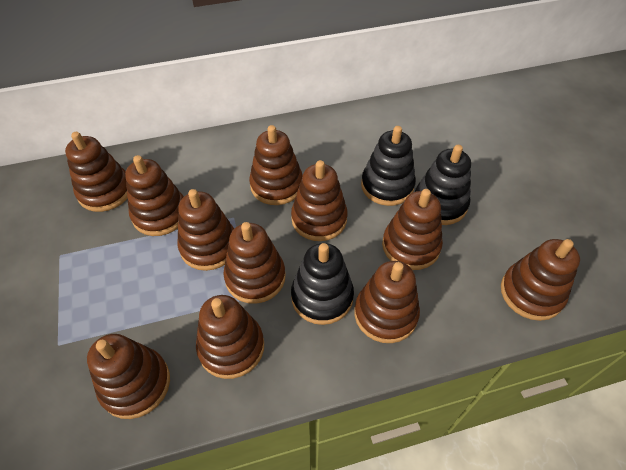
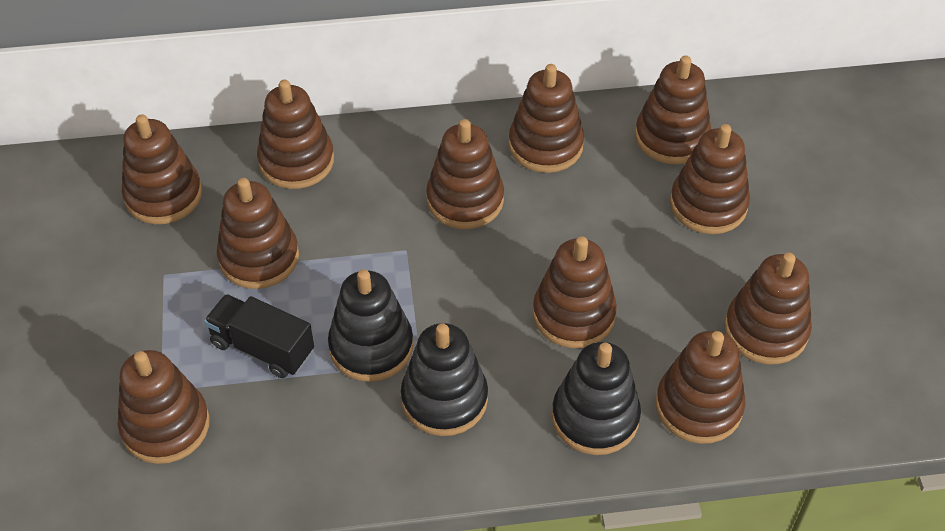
black truck: 0 -> 1

